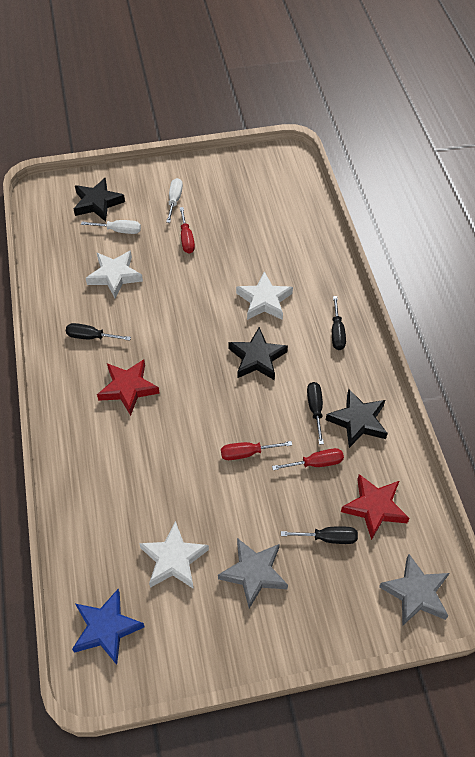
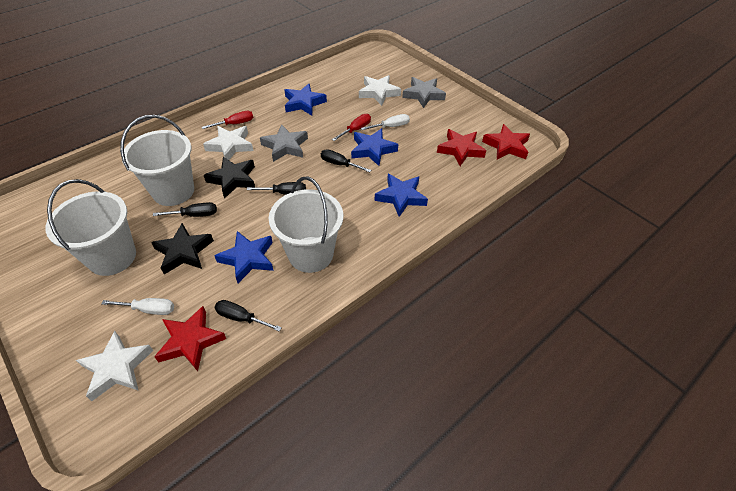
black star: 3 -> 2
blue star: 1 -> 4
red screwdriver: 3 -> 2
red star: 2 -> 3
white bucket: 0 -> 3

